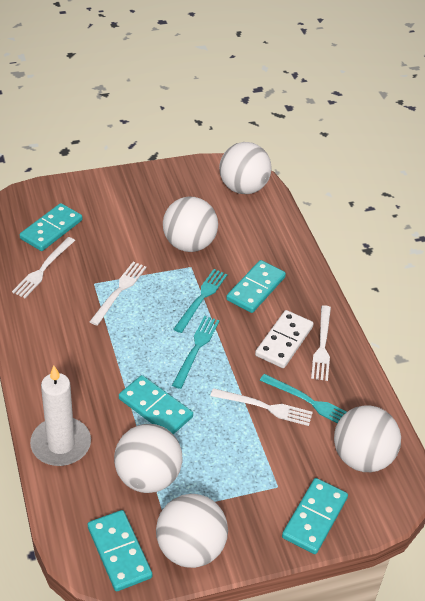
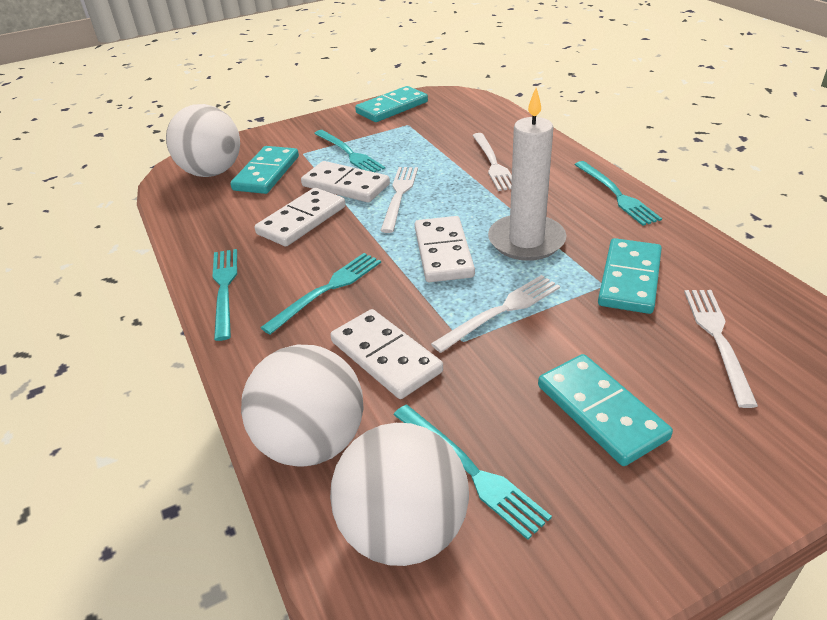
turquoise domino: 5 -> 4
turquoise fork: 3 -> 5
white ball: 5 -> 3
white domino: 1 -> 4

